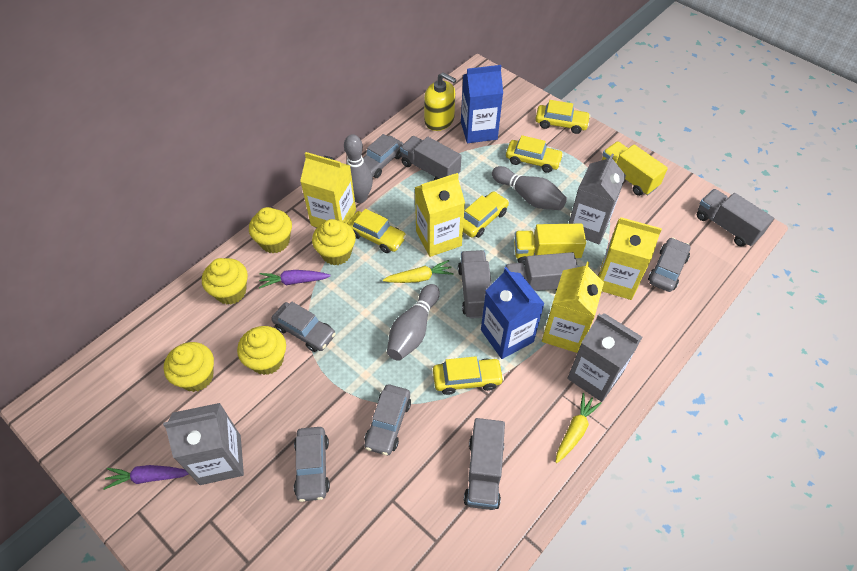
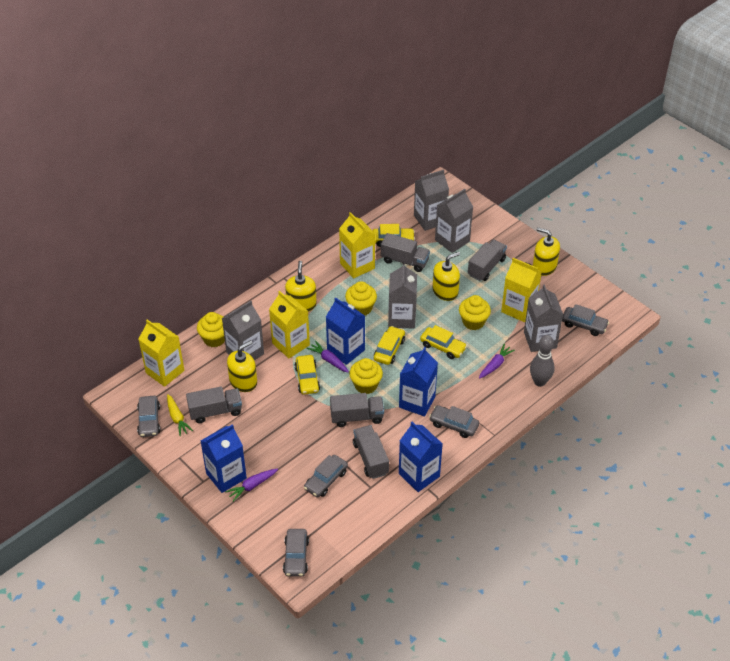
blue carton: 2 -> 4
grey bowling pin: 3 -> 1
grey carton: 3 -> 5
purple carrot: 2 -> 3
yellow car: 5 -> 4
yellow carrot: 2 -> 1
yellow cupcake: 5 -> 4
yellow soap dispenser: 1 -> 4
yellow truck: 2 -> 0

